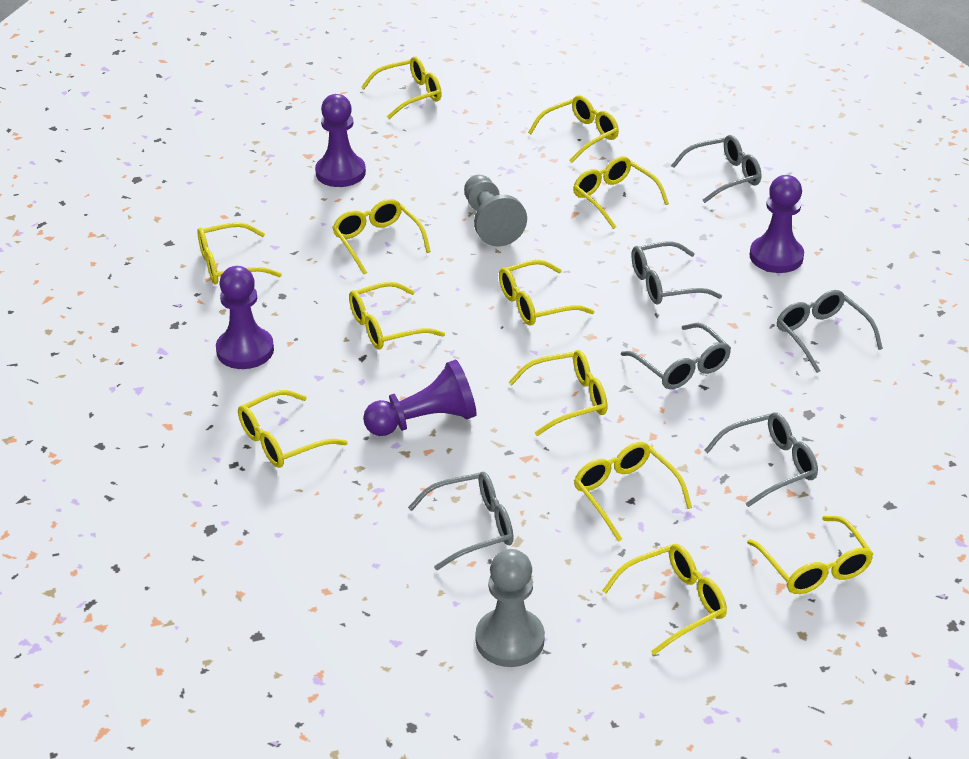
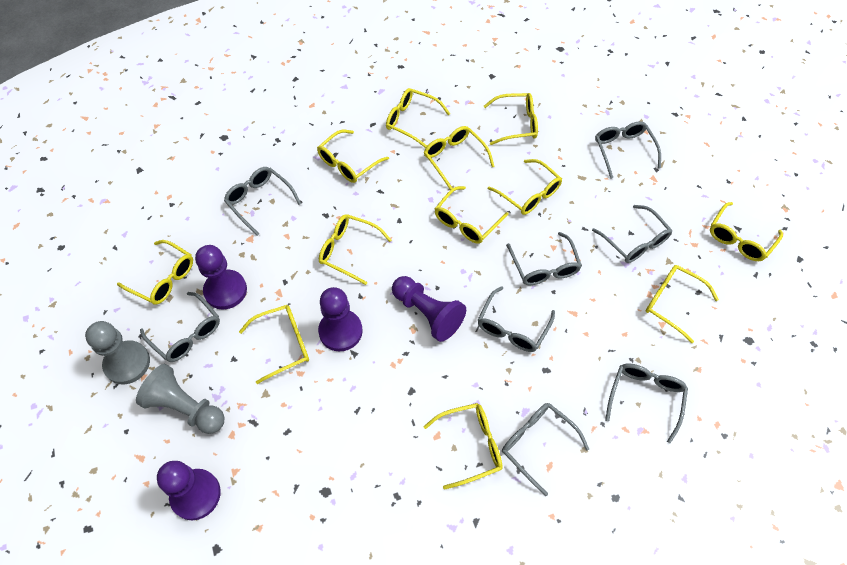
grey glasses: 6 -> 8

